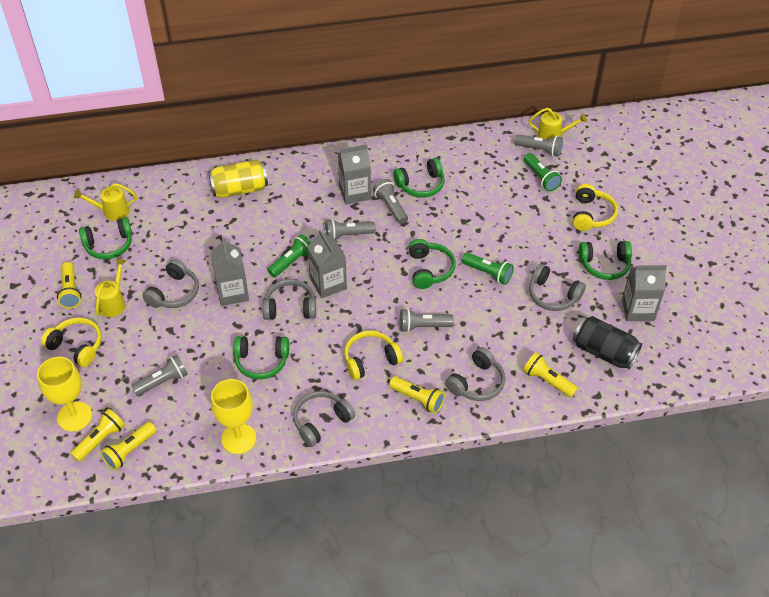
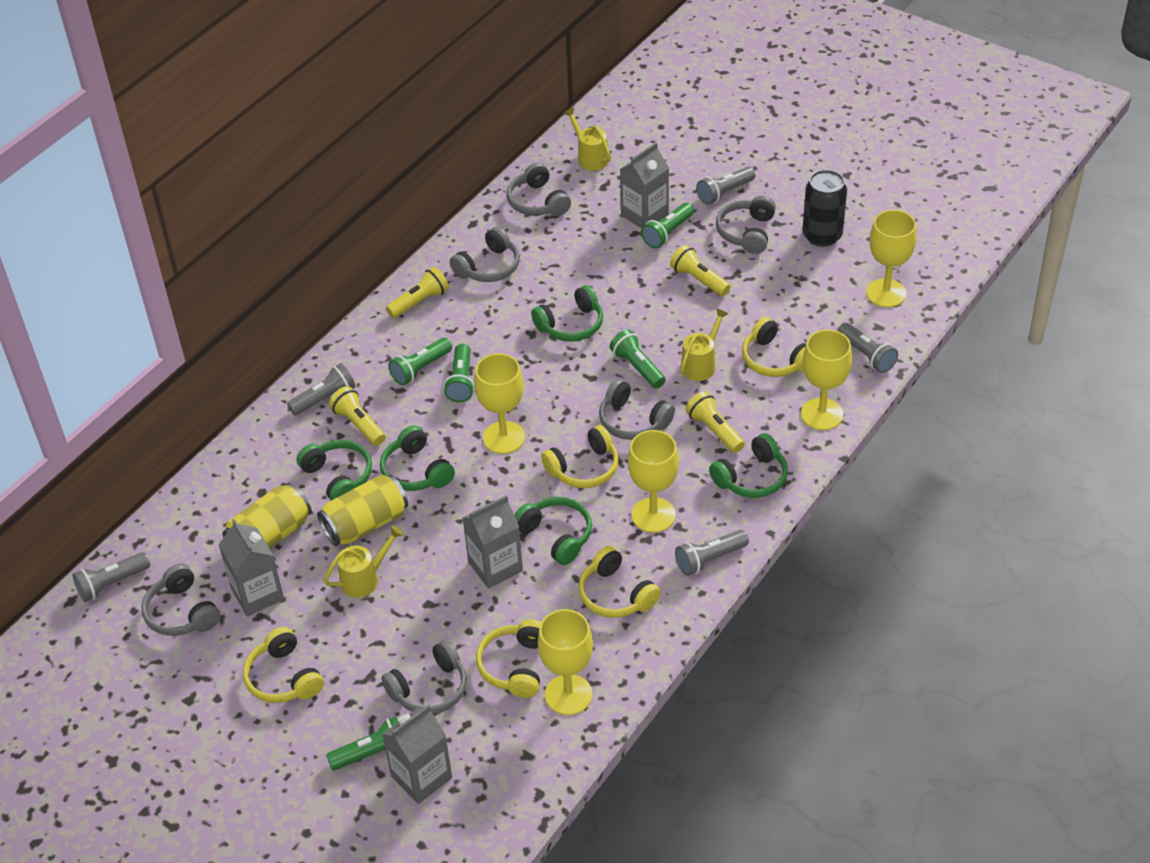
green flashlight: 3 -> 5
grey headphones: 5 -> 6
yellow can: 1 -> 2
yellow flashlight: 5 -> 4
yellow goblet: 2 -> 5
yellow headphones: 3 -> 5

